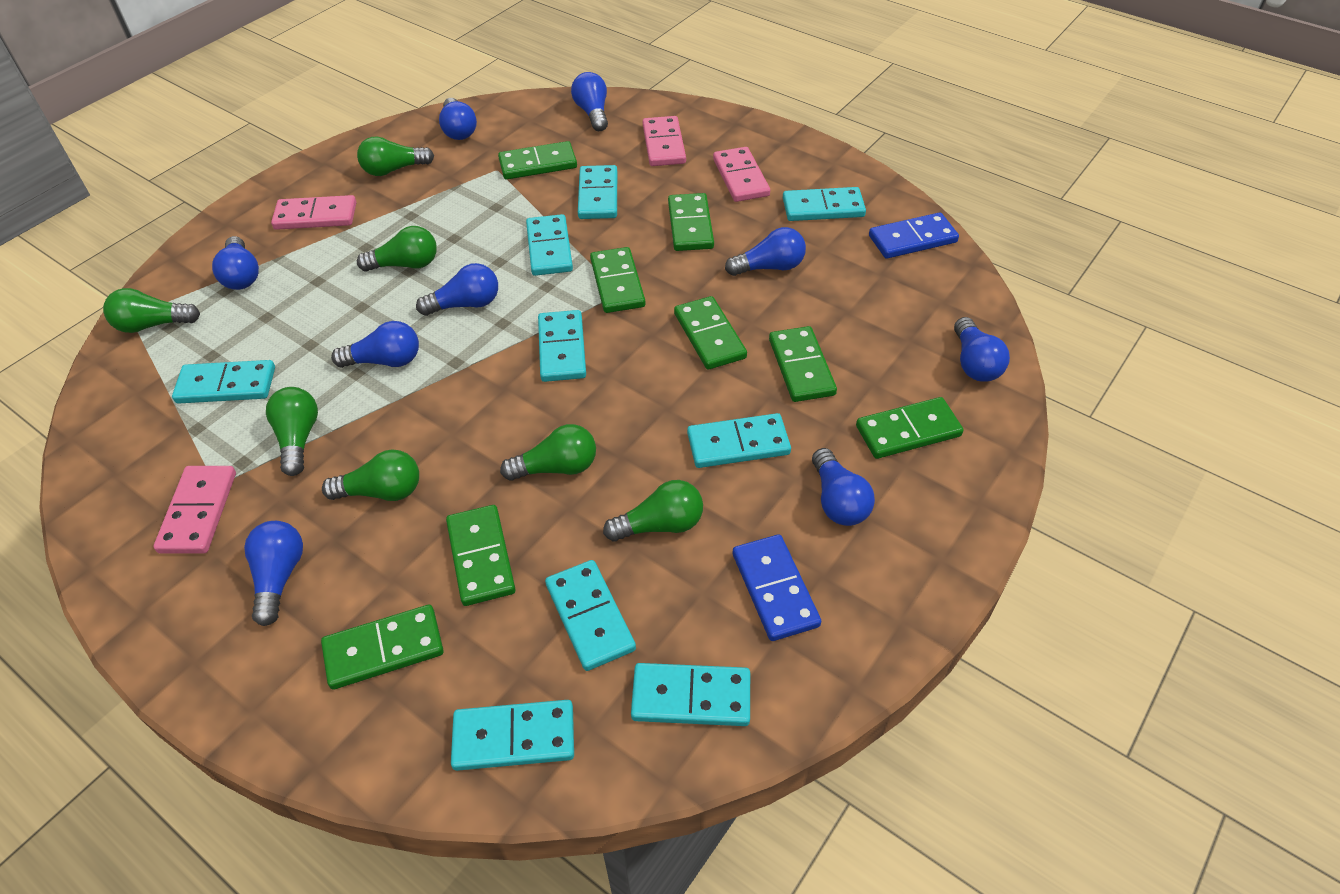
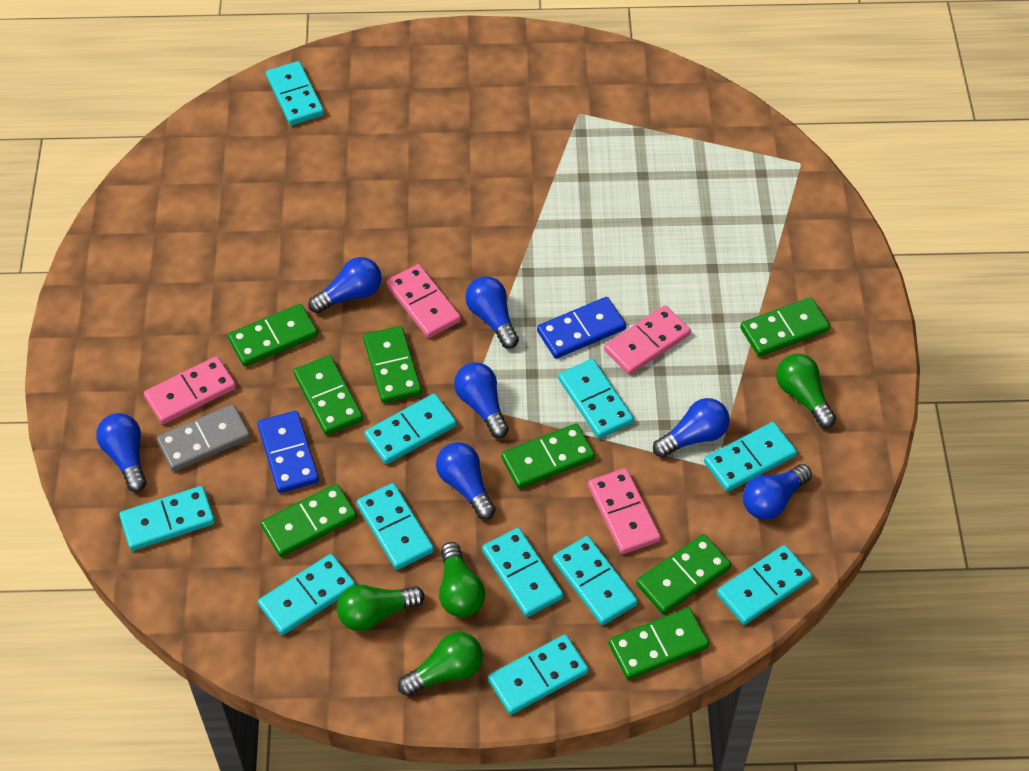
blue light bulb: 9 -> 7
green light bulb: 7 -> 4
grey domino: 0 -> 1
turquoise domino: 9 -> 11

